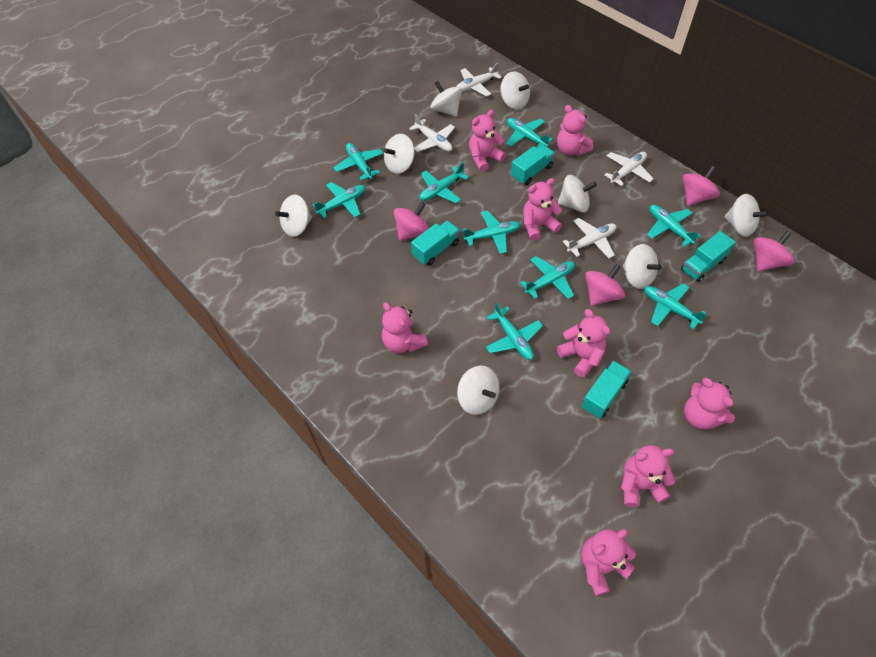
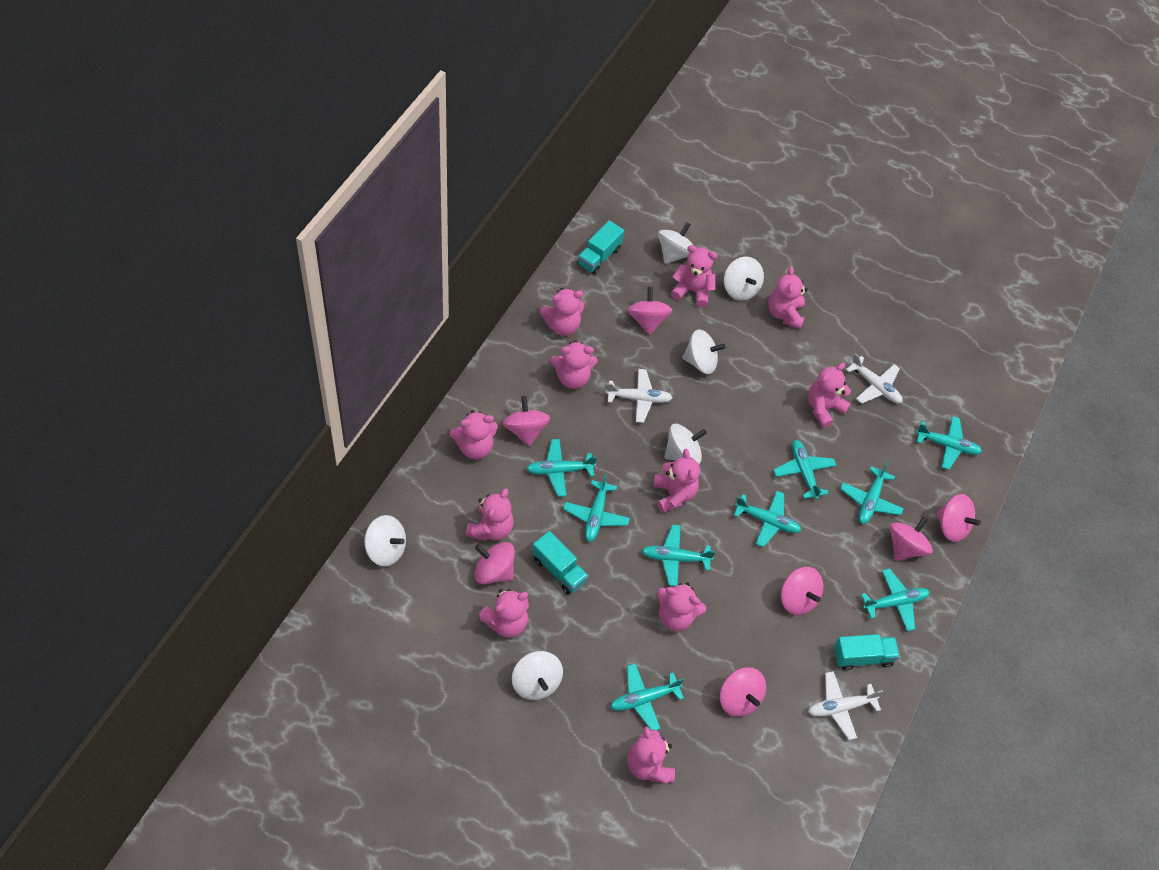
pink spinning top: 4 -> 7
pink teddy bear: 8 -> 11
turquoise truck: 4 -> 3
white plane: 4 -> 3
white spinning top: 8 -> 6

